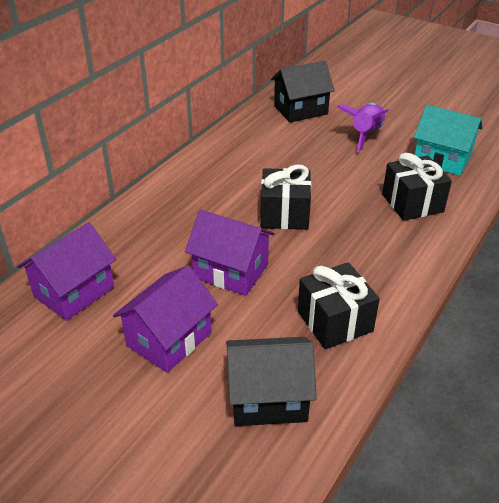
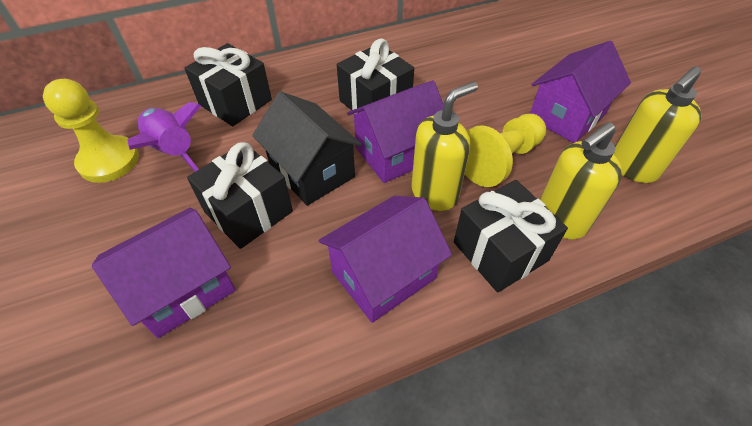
black gift: 3 -> 4
black house: 2 -> 1
purple house: 3 -> 4
turquoise house: 1 -> 0
yellow pawn: 0 -> 2
yellow soap dispenser: 0 -> 3

